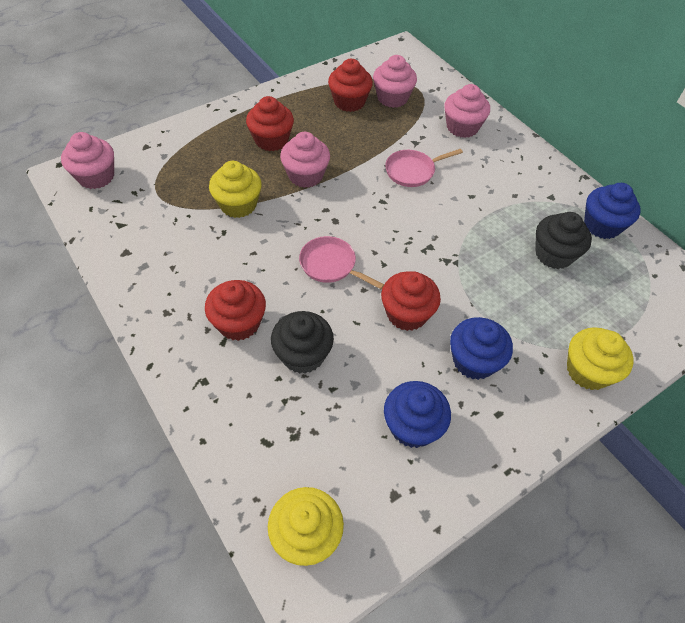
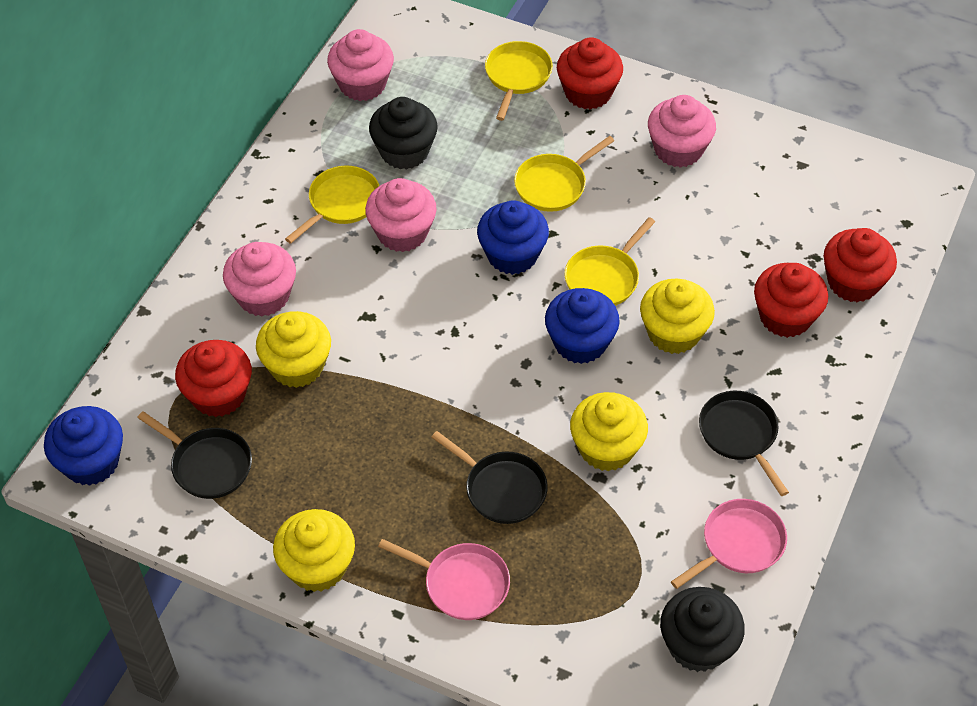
black pan: 0 -> 3
yellow cupcake: 3 -> 4
yellow pan: 0 -> 4

